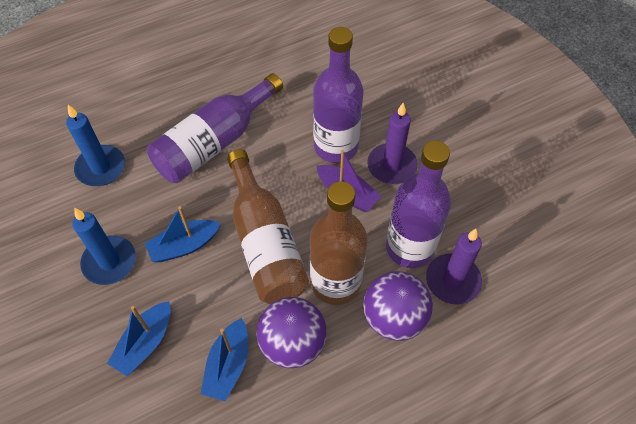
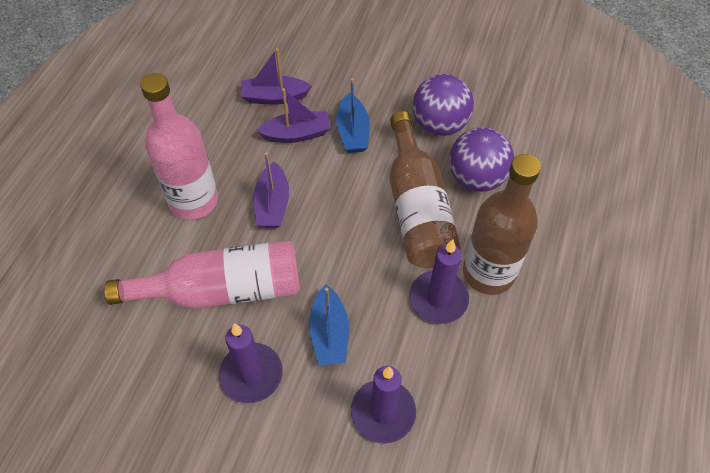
blue boat: 3 -> 2
blue candle: 2 -> 0
pink bottle: 0 -> 2
purple boat: 1 -> 3
purple bottle: 3 -> 0
purple candle: 2 -> 3

